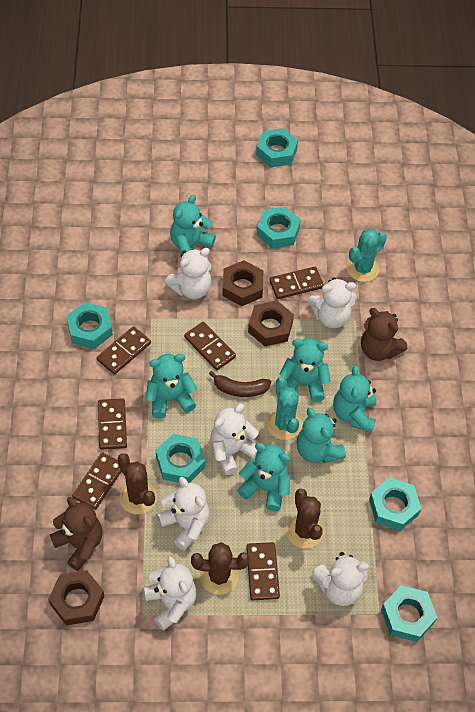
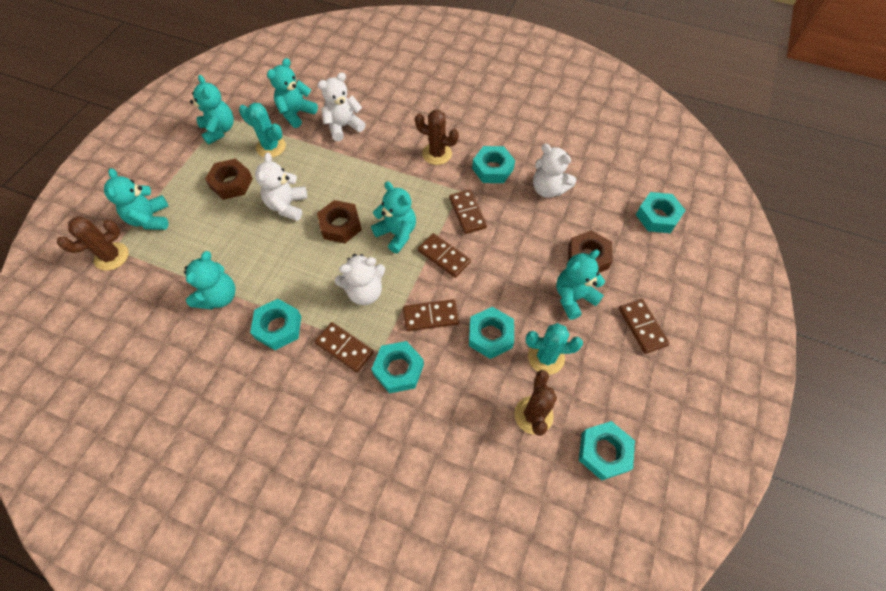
brown banana: 1 -> 0
brown domino: 6 -> 5
brown teddy bear: 2 -> 0
white teddy bear: 6 -> 4

